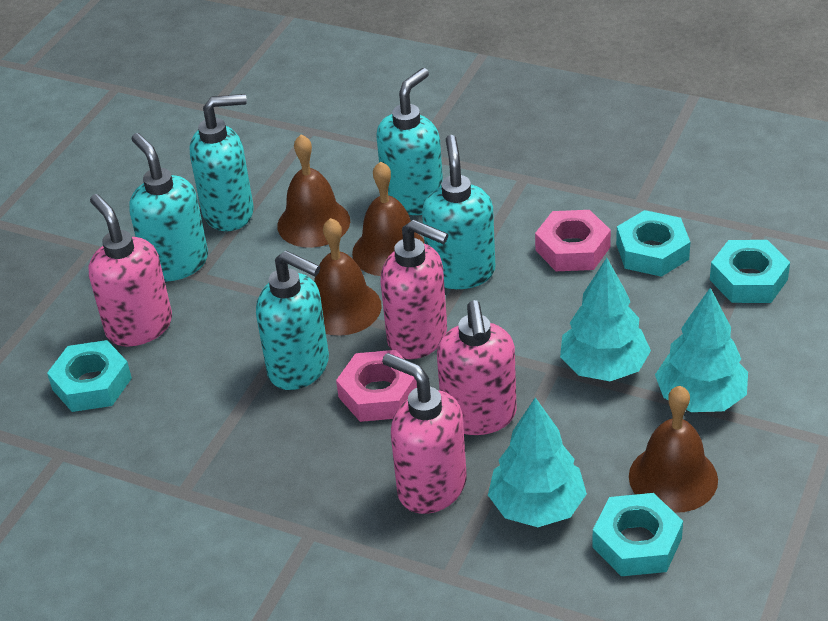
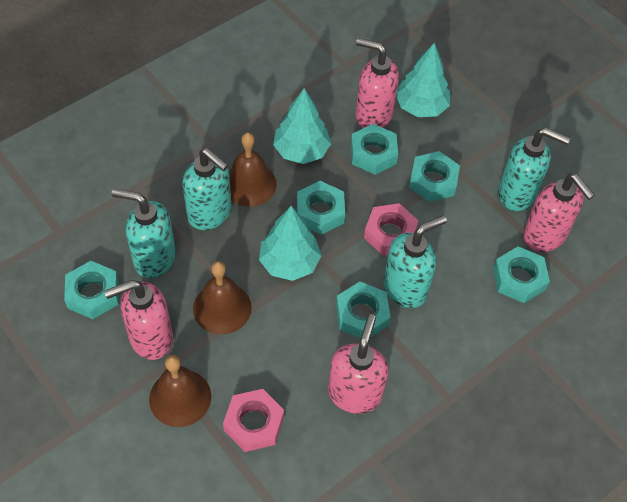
brown bell: 4 -> 3
turquoise nut: 4 -> 6
turquoise soap dispenser: 5 -> 4

